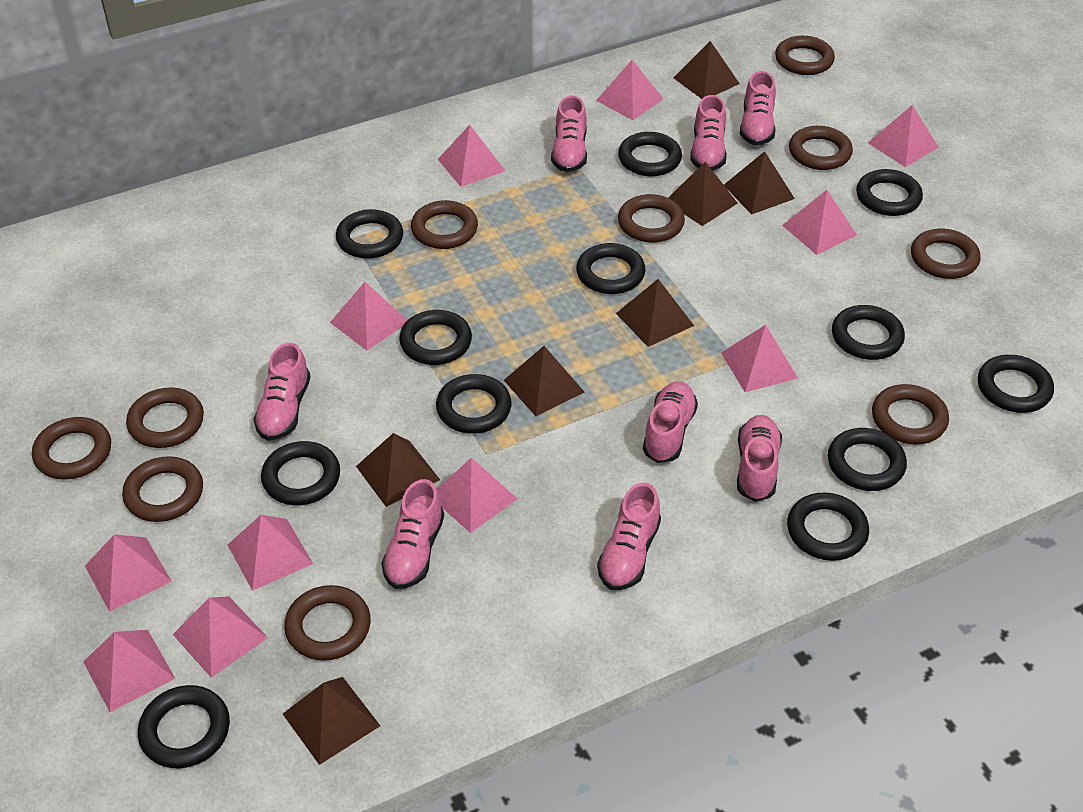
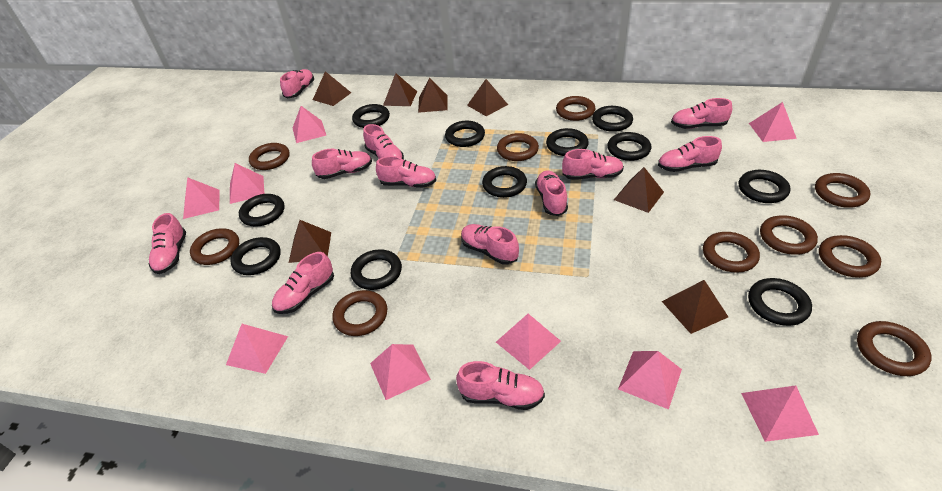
black ring: 12 -> 11
pink pyramid: 11 -> 9
pink shoe: 8 -> 12

